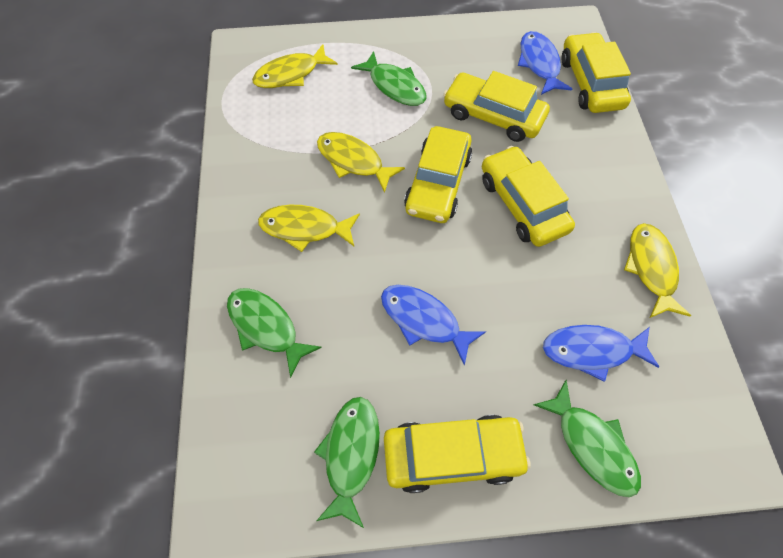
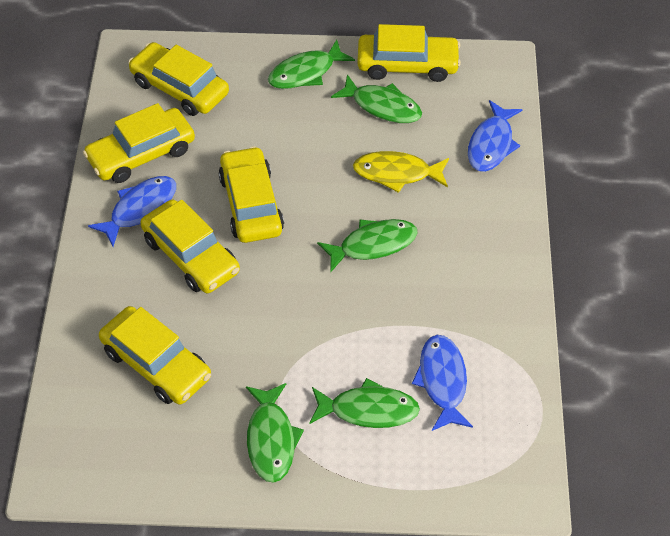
green fish: 4 -> 5
yellow car: 5 -> 6
yellow fish: 4 -> 1

